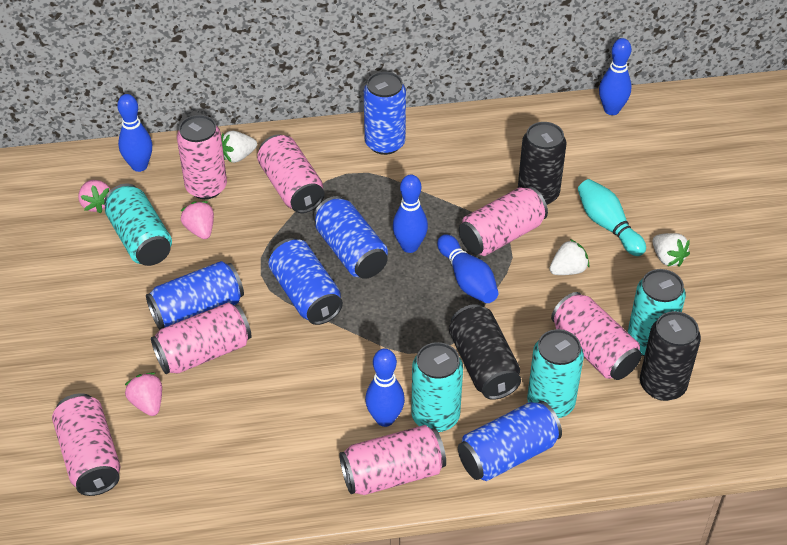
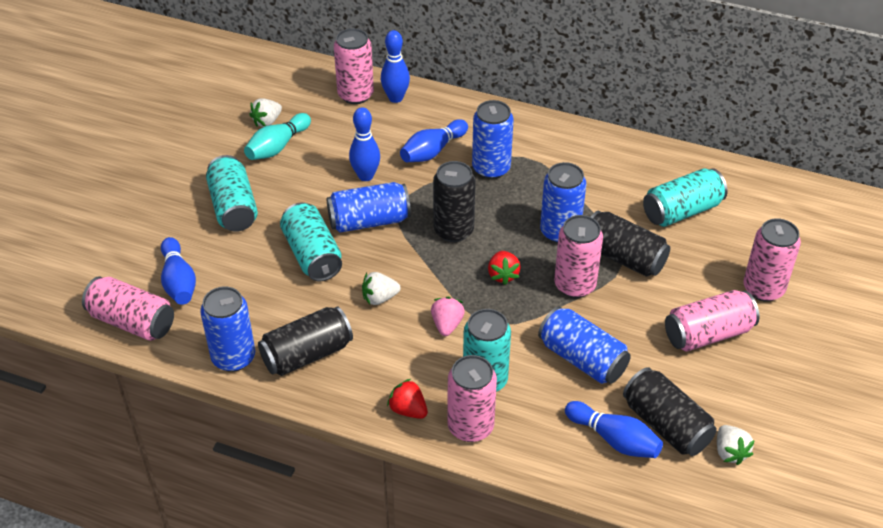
black can: 3 -> 4
pink can: 7 -> 6
pink strawberry: 3 -> 1
red strawberry: 0 -> 2

